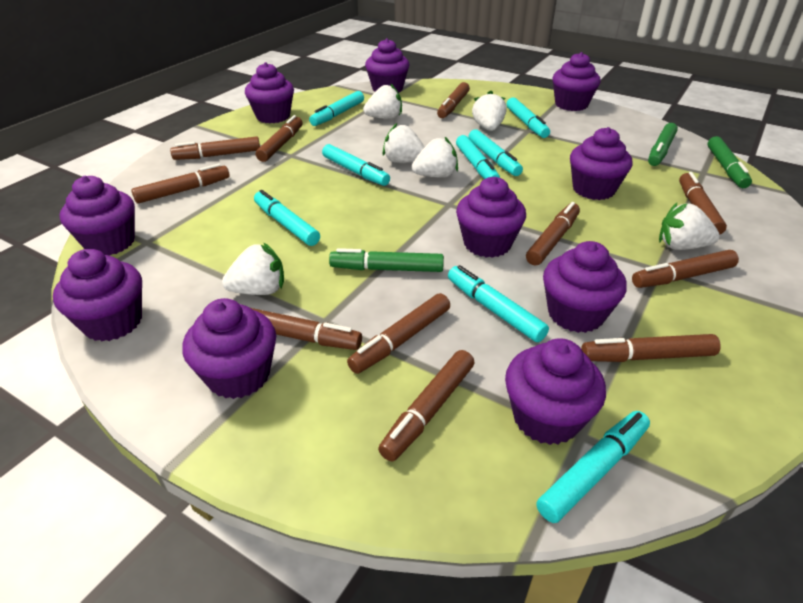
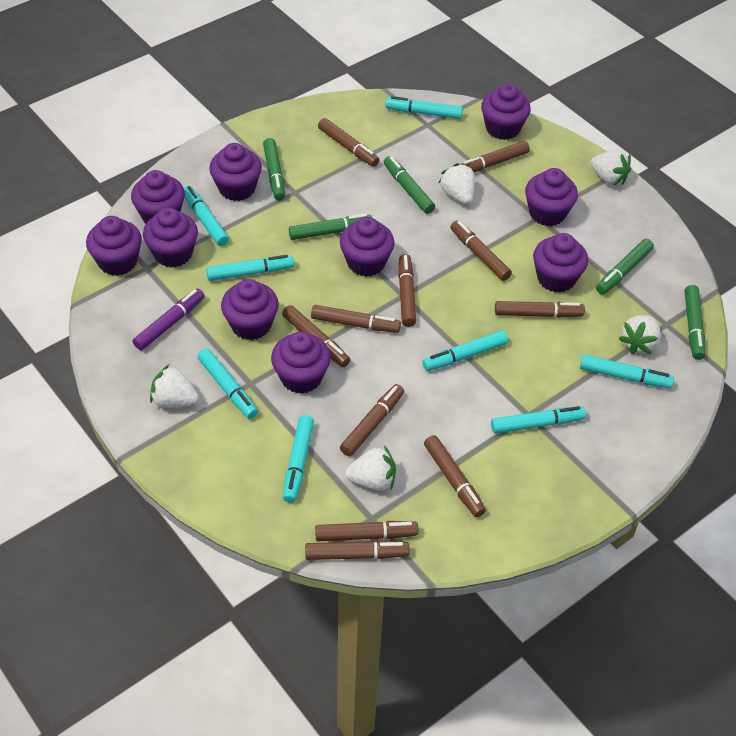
green marker: 3 -> 5
purple marker: 0 -> 1
white strawberry: 6 -> 5

